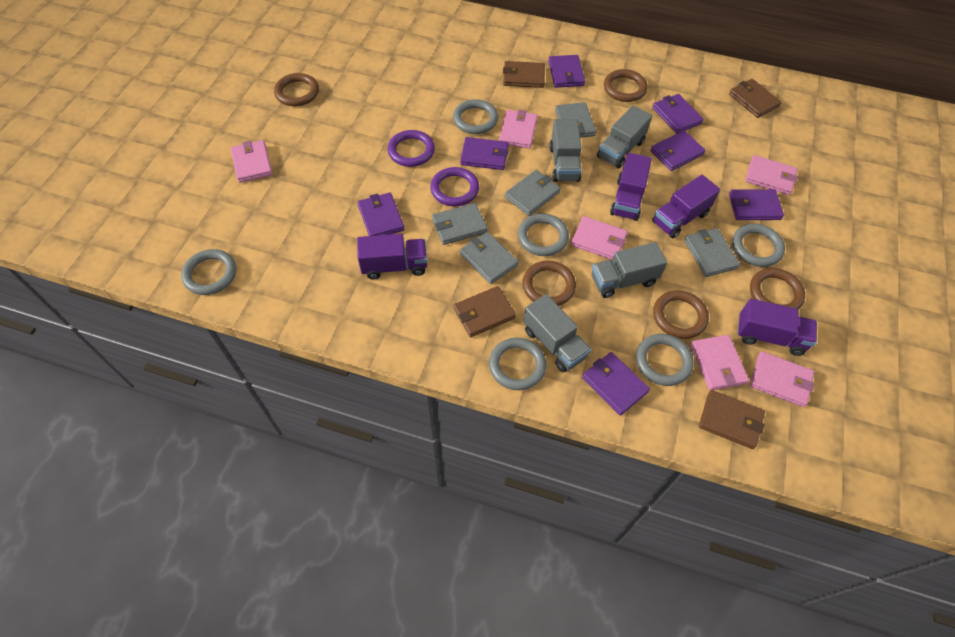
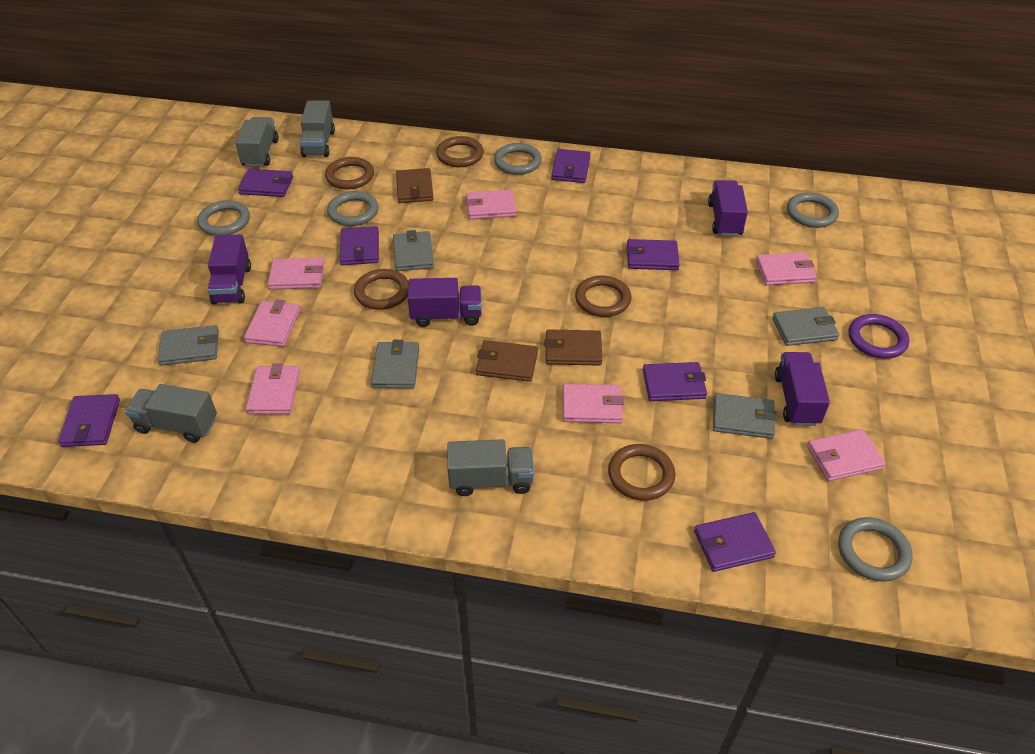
brown wallet: 4 -> 3
grey ring: 6 -> 5
pink wallet: 6 -> 7
purple ring: 2 -> 1

